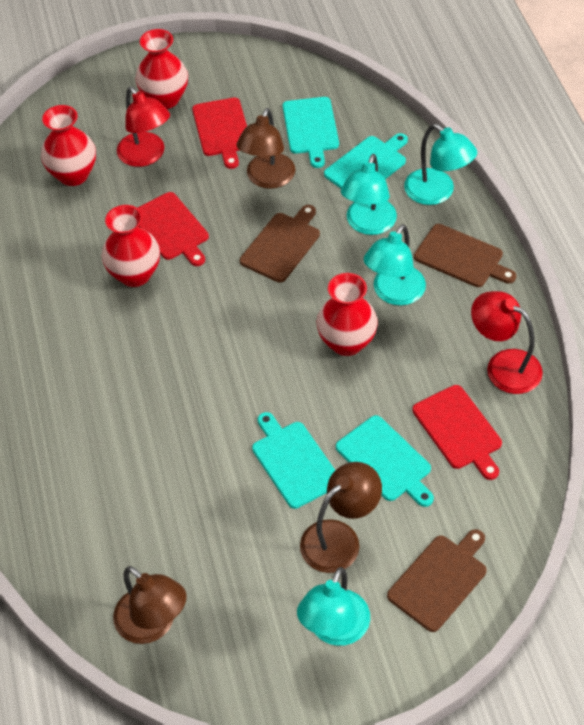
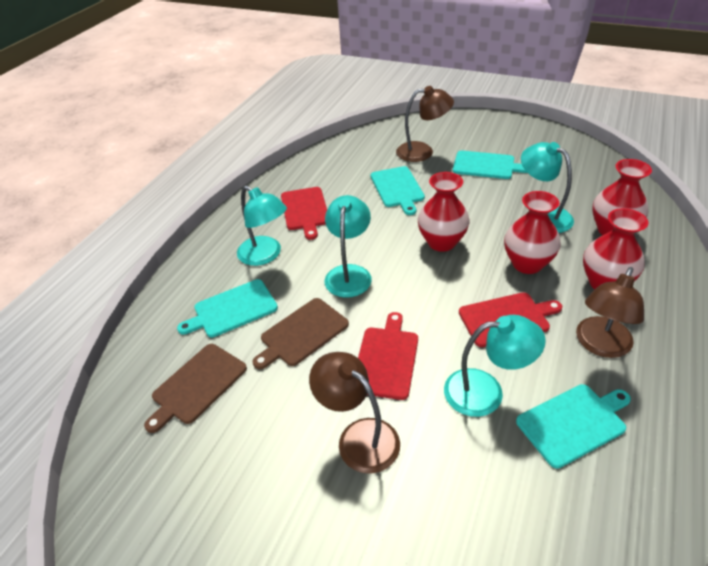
brown cutting board: 3 -> 2
red lamp: 2 -> 0

